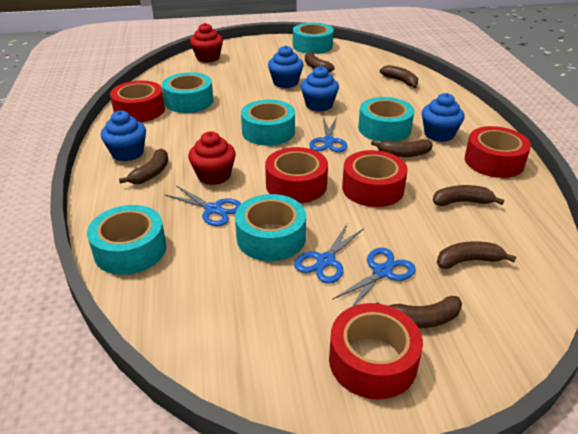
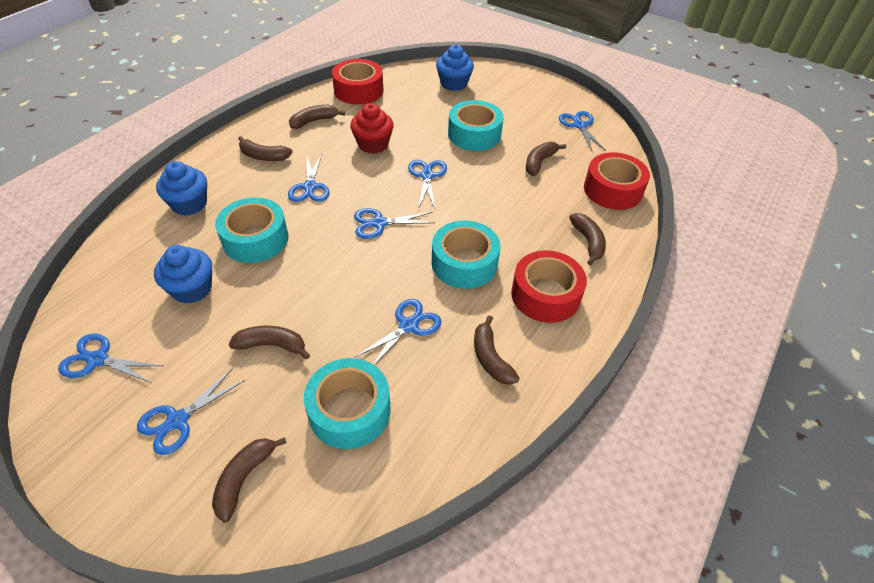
blue cupcake: 4 -> 3
blue scissors: 4 -> 7
red cupcake: 2 -> 1
red tape: 5 -> 3
turquoise tape: 6 -> 4

